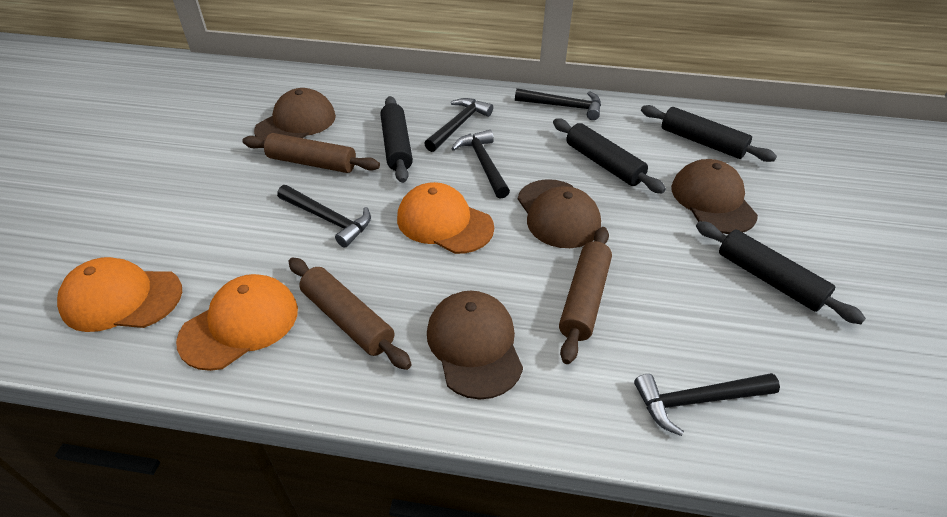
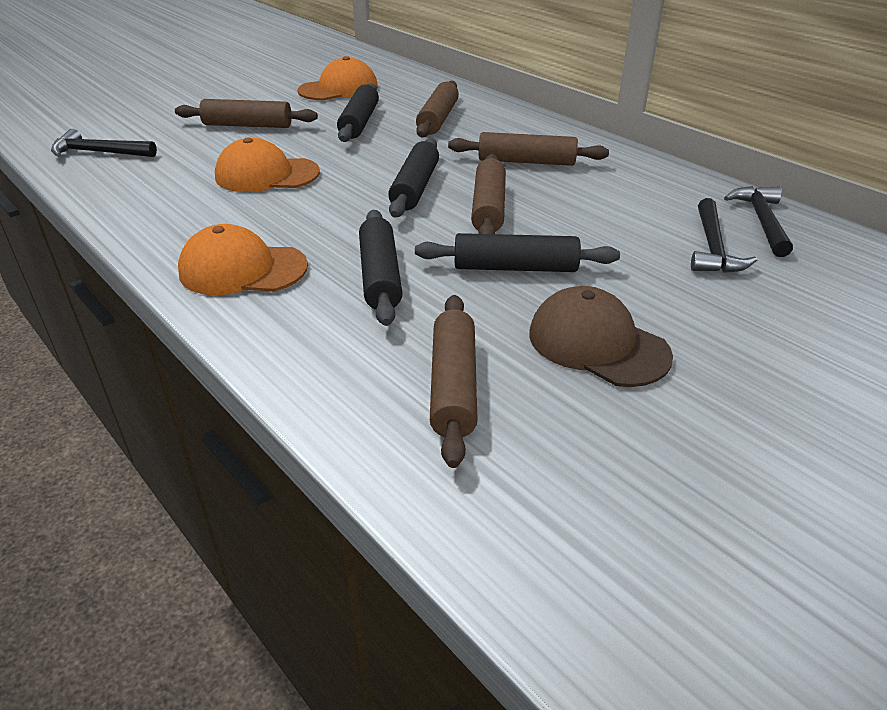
black hammer: 5 -> 3
brown cap: 4 -> 1
brown rolling pin: 3 -> 5

